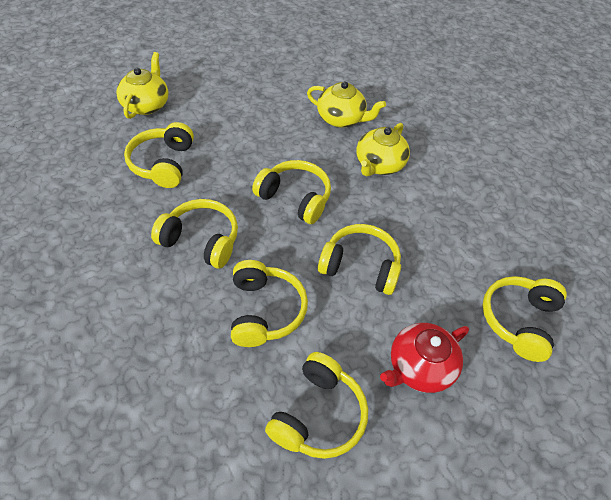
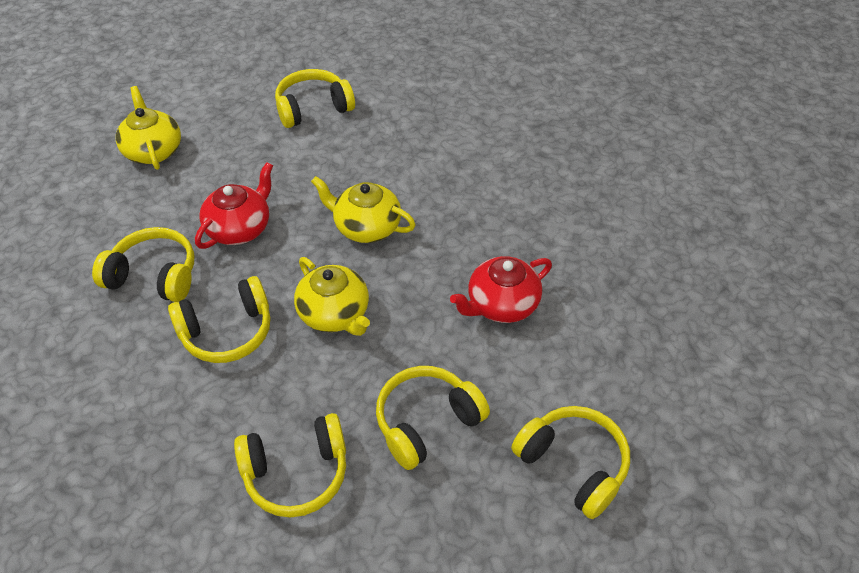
red teapot: 1 -> 2
yellow headphones: 7 -> 6

